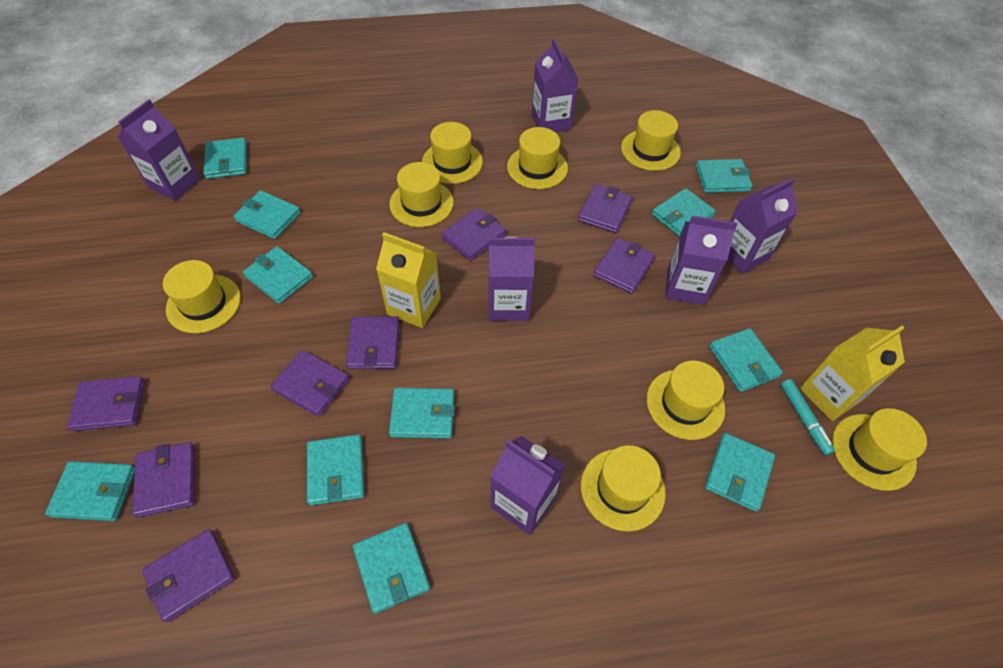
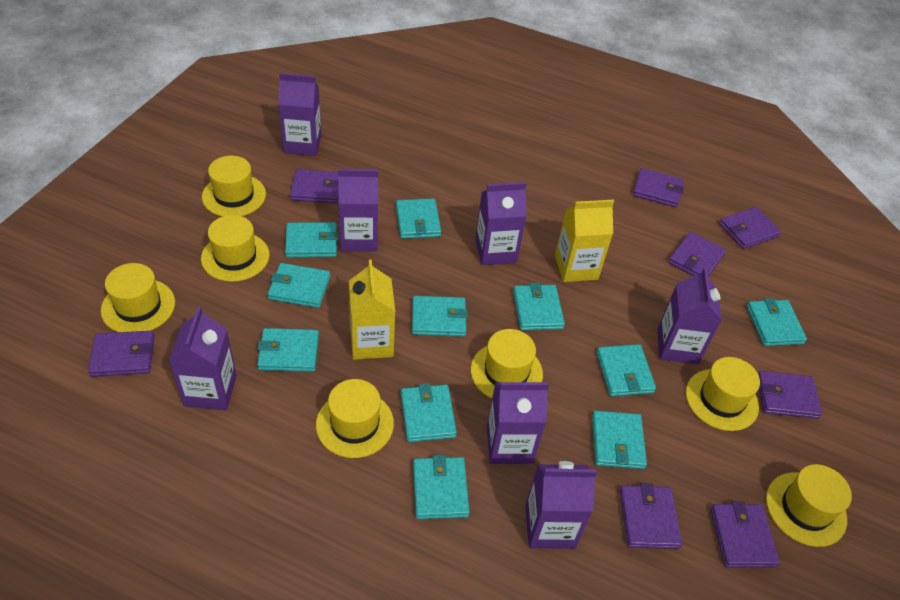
purple carton: 6 -> 7
turquoise marker: 1 -> 0
yellow hat: 8 -> 7

